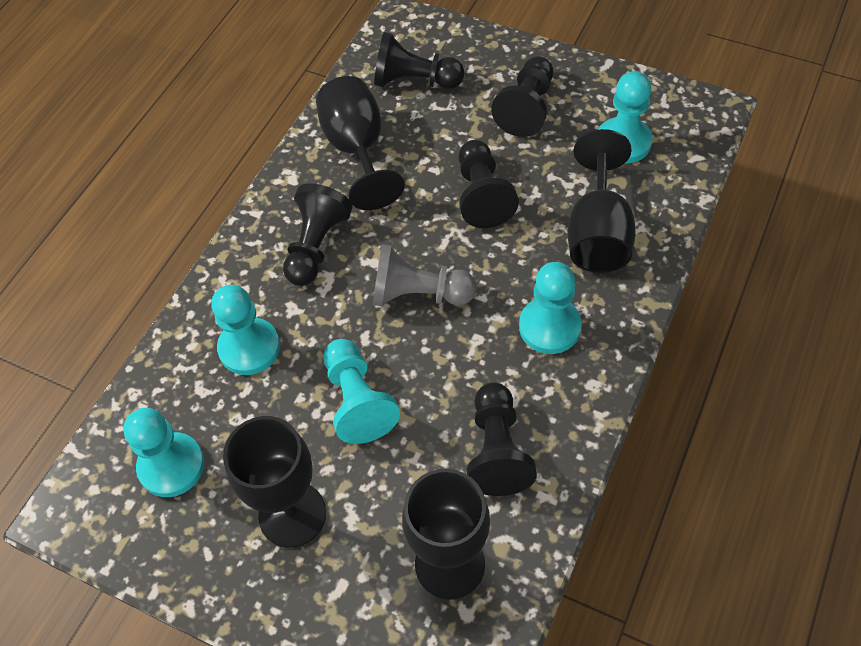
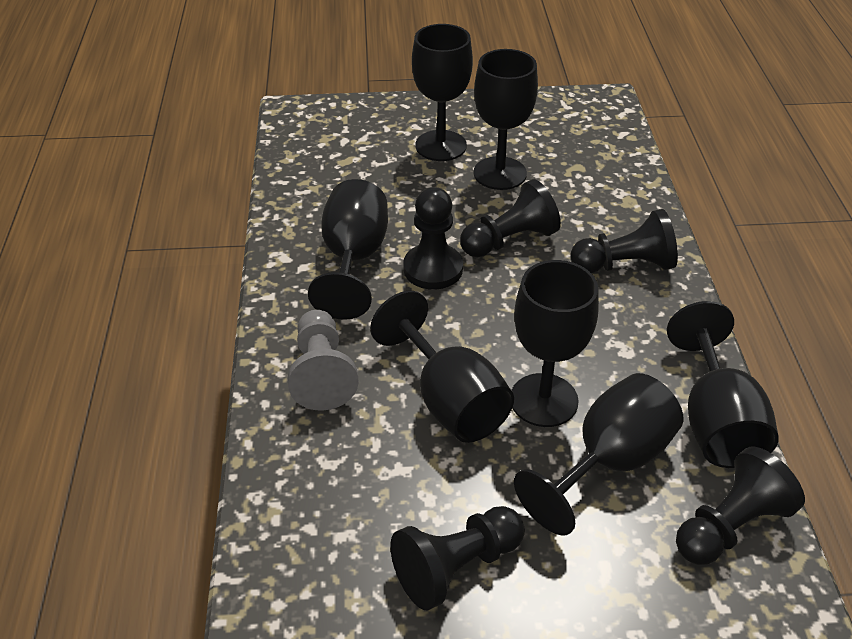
black goblet: 4 -> 7
turquoise pawn: 5 -> 0

